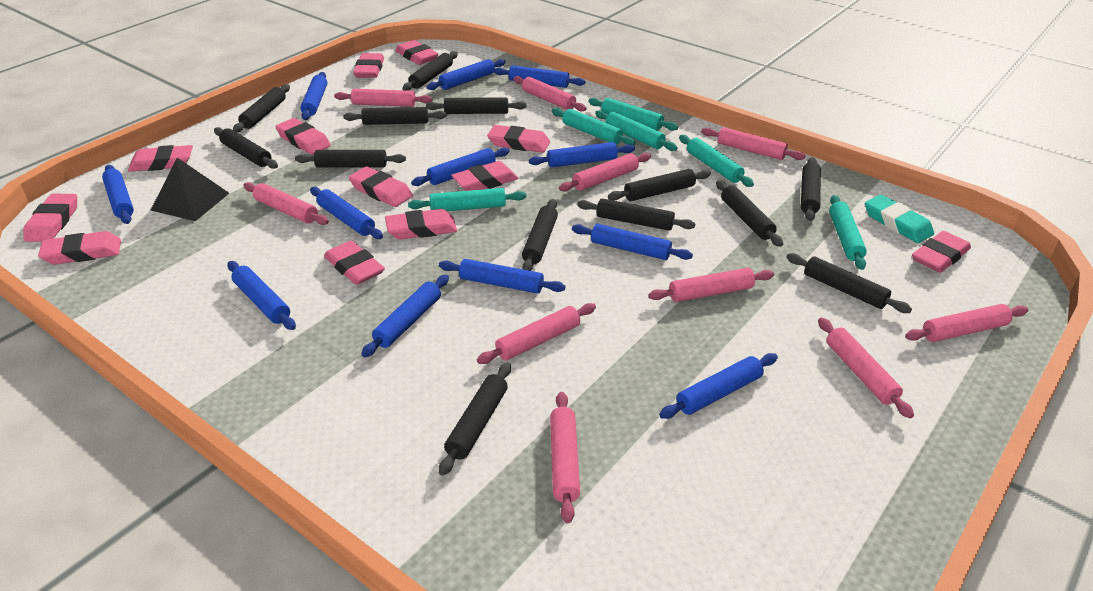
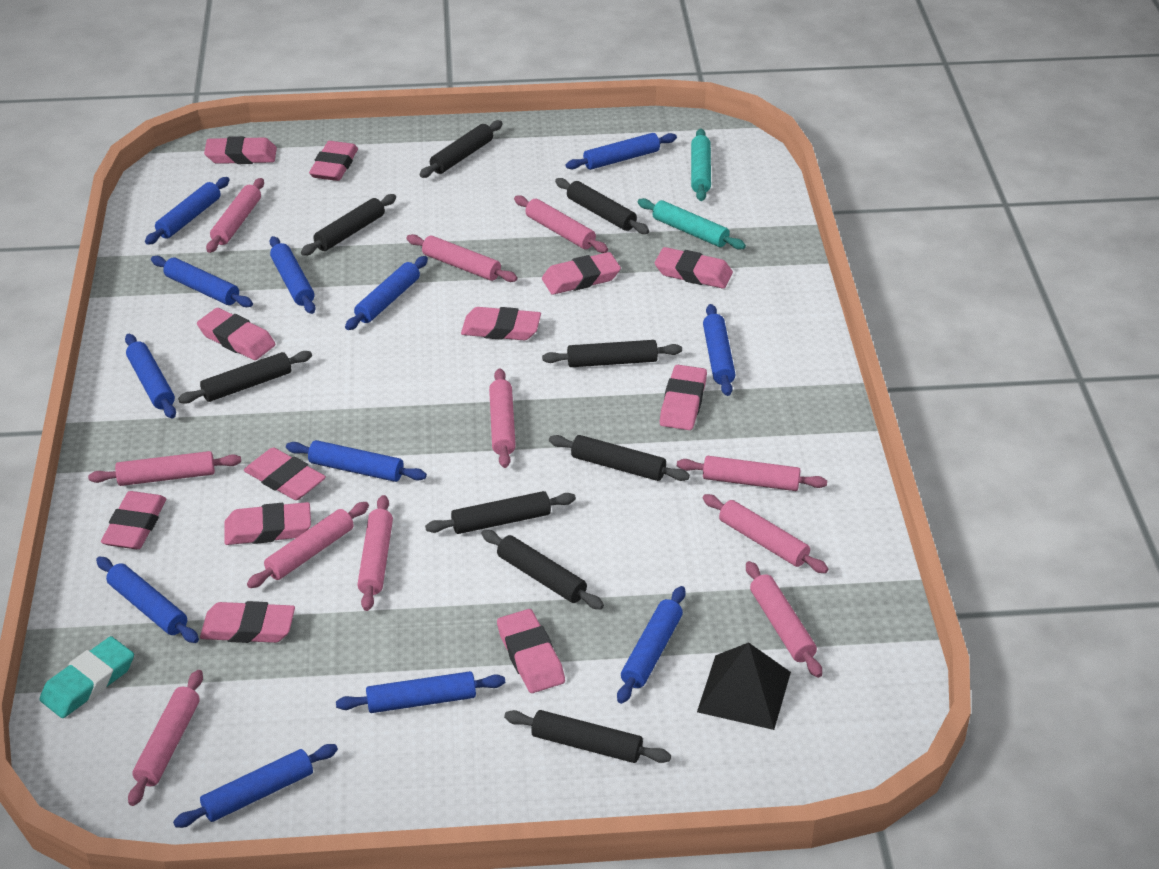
black rolling pin: 13 -> 9
pink rolling pin: 10 -> 11
turquoise rolling pin: 6 -> 2

